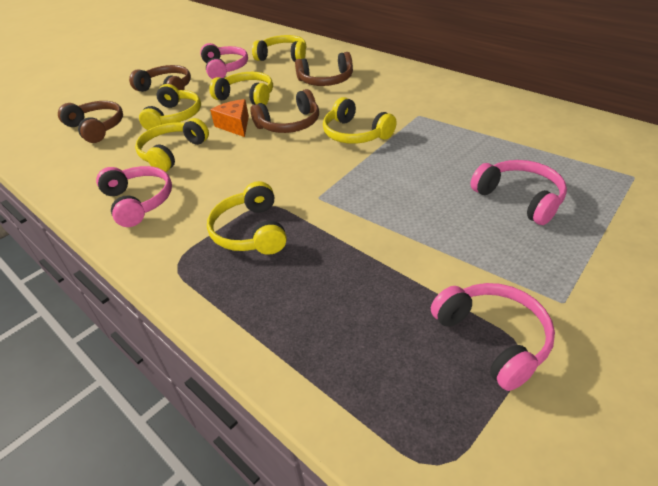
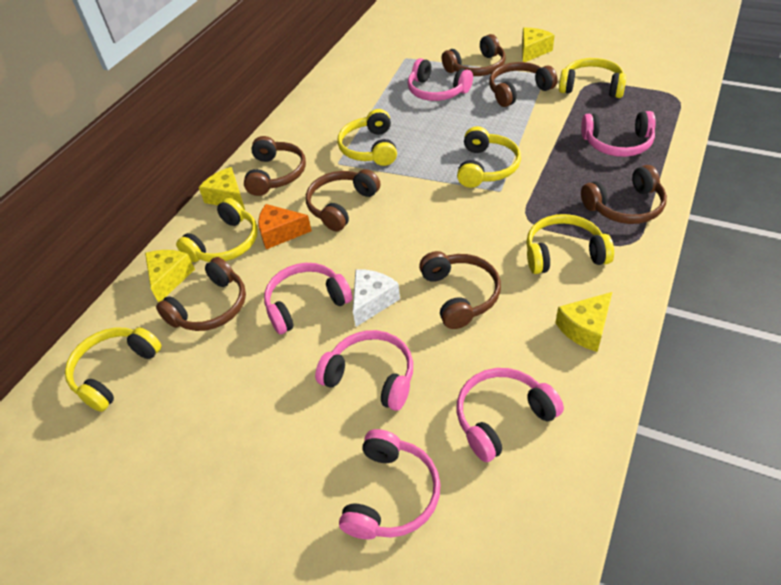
brown headphones: 4 -> 7
pink headphones: 4 -> 6
white cheese: 0 -> 1
yellow cheese: 0 -> 4

